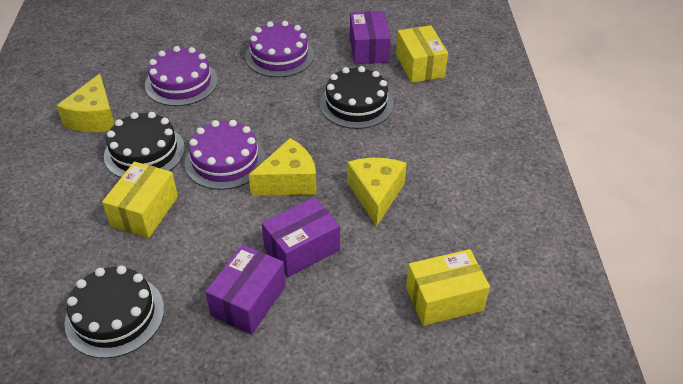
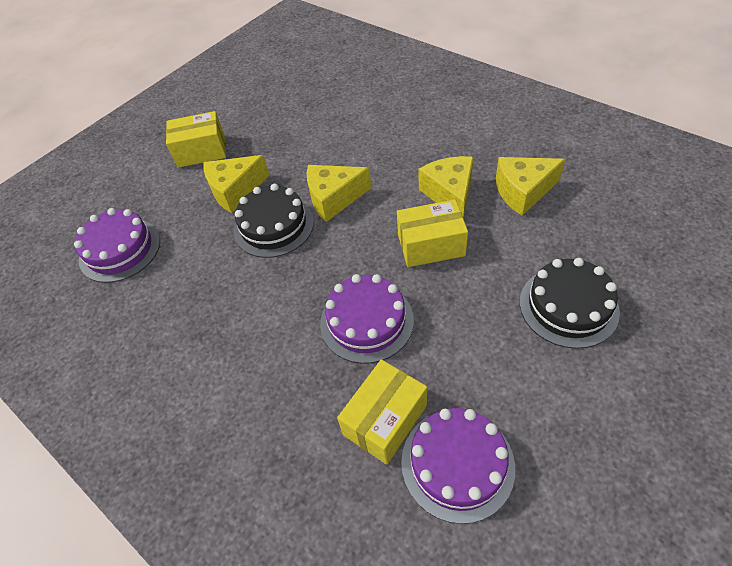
black cake: 3 -> 2
purple box: 3 -> 0
yellow cheese: 3 -> 4

